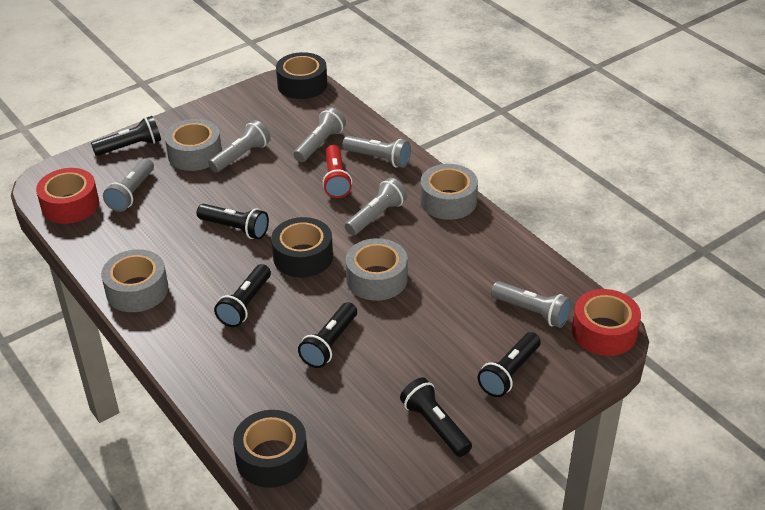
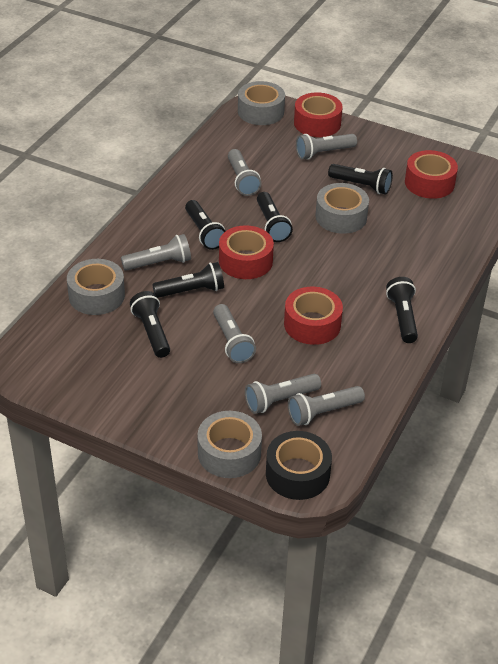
black tape: 3 -> 1
red flashlight: 1 -> 0
red tape: 2 -> 4

